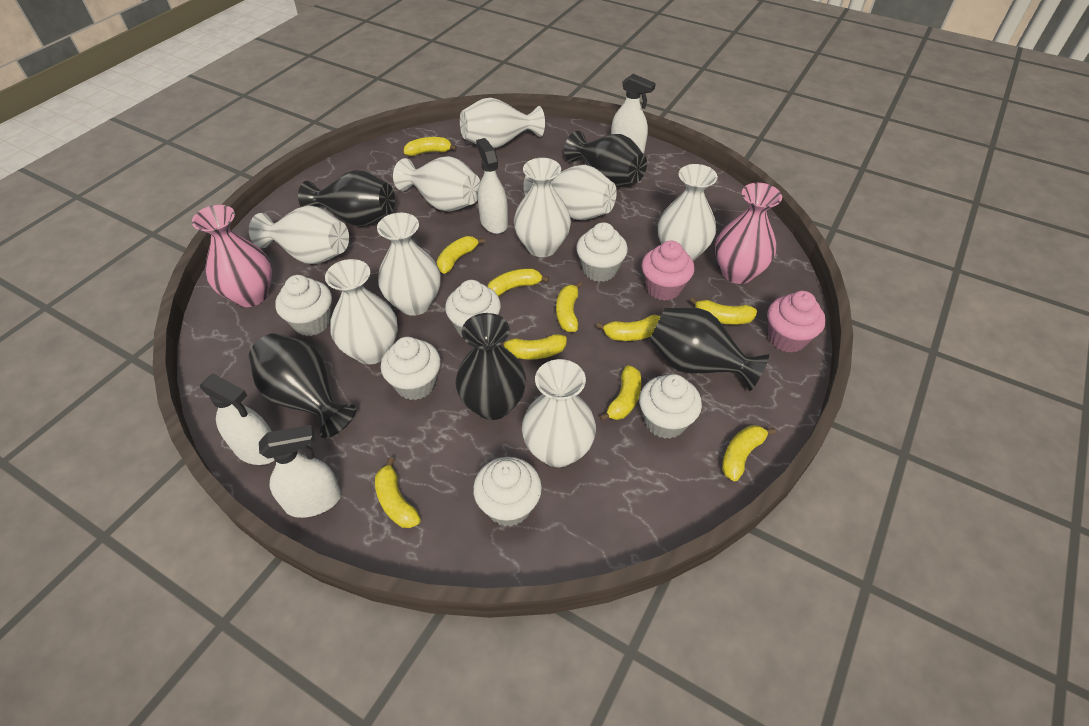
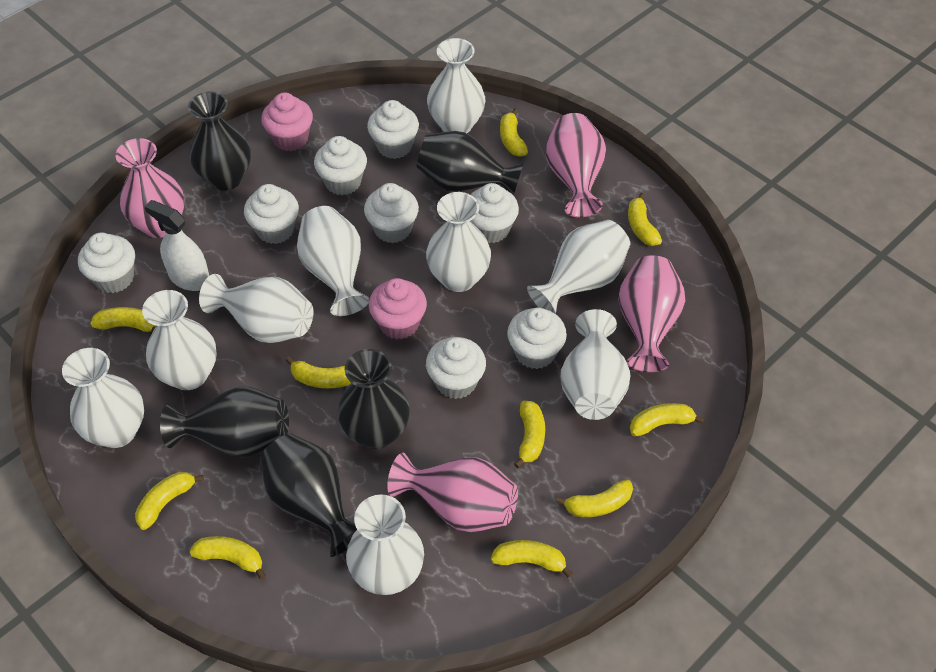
pink vase: 2 -> 4
white cupcake: 6 -> 8
white spray bottle: 4 -> 1

